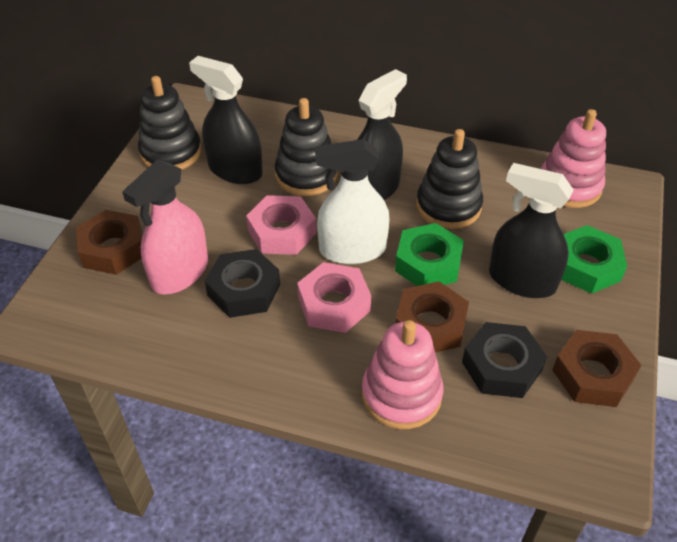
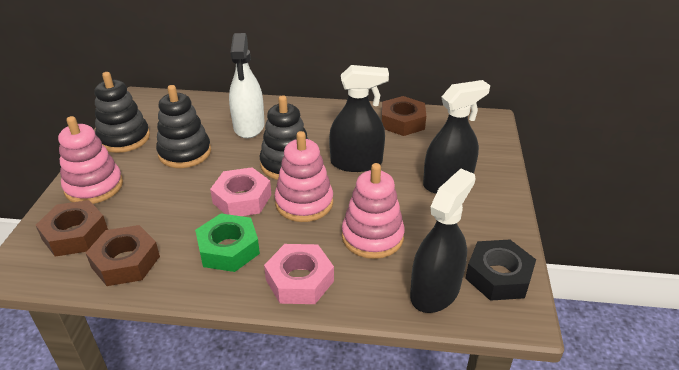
black nut: 2 -> 1
green nut: 2 -> 1
pink spray bottle: 1 -> 0
pink stacking toy: 2 -> 3

